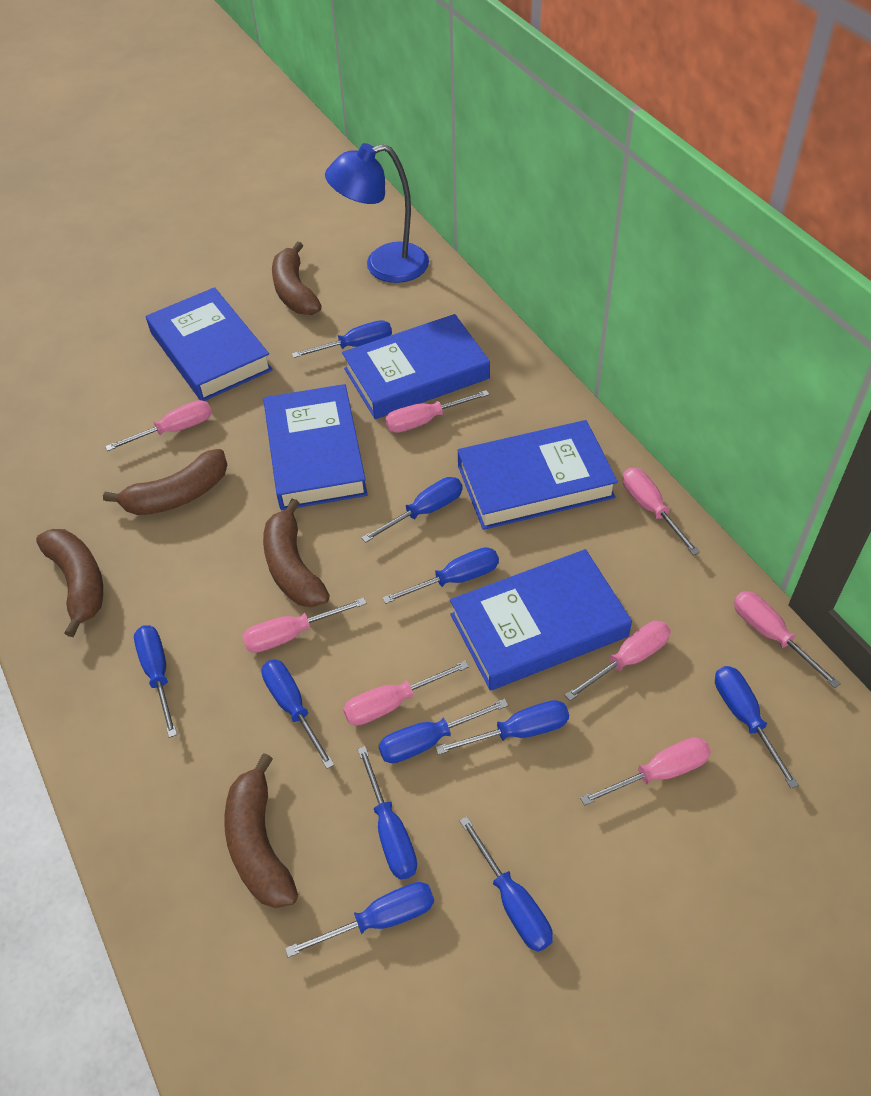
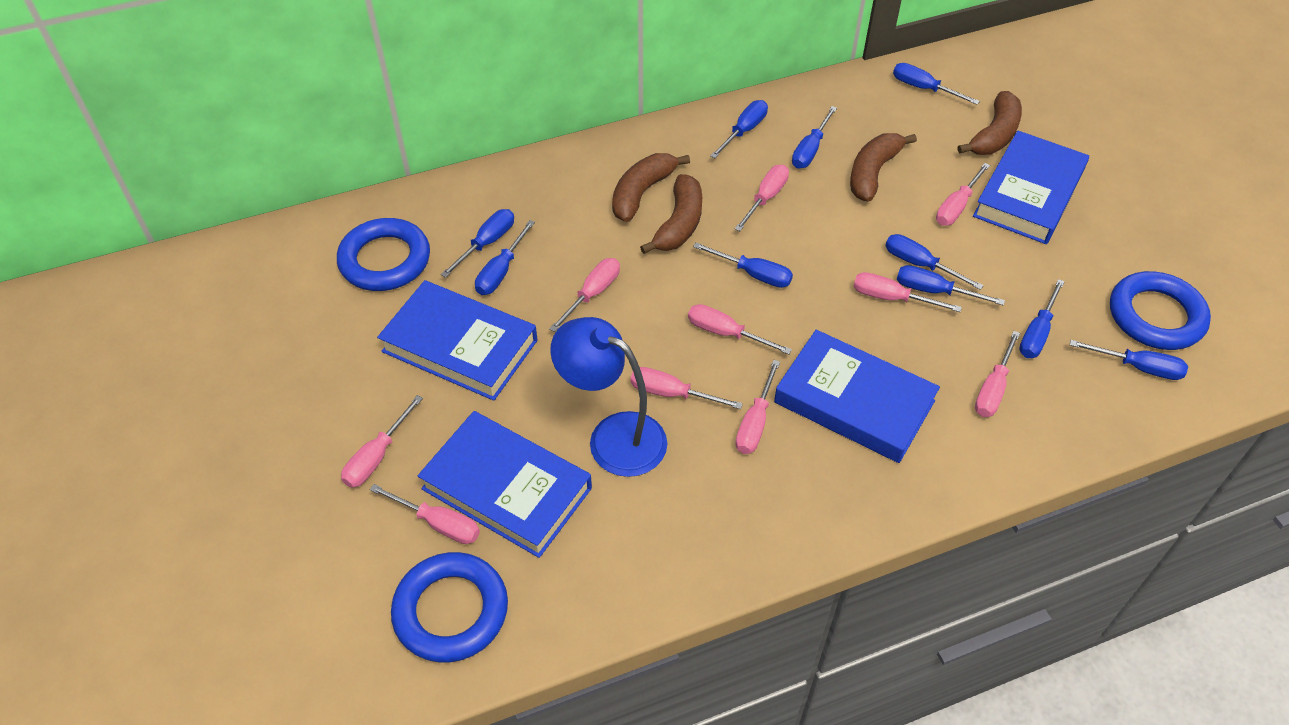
blue book: 5 -> 4
blue ring: 0 -> 3
blue screwdriver: 11 -> 10
brown banana: 5 -> 4
pink screwdriver: 8 -> 10

